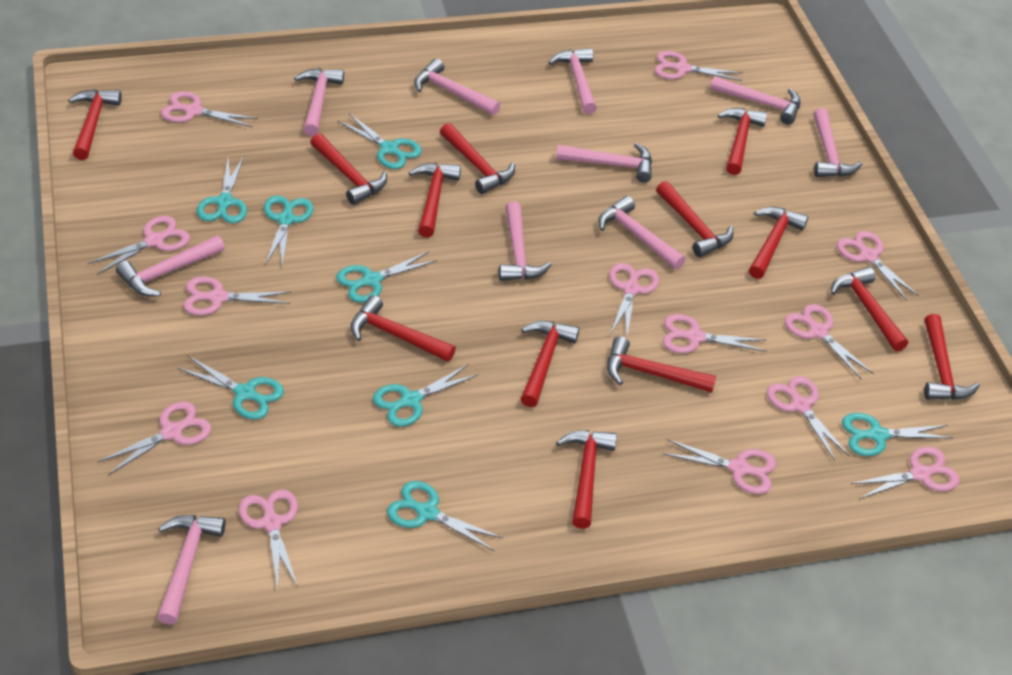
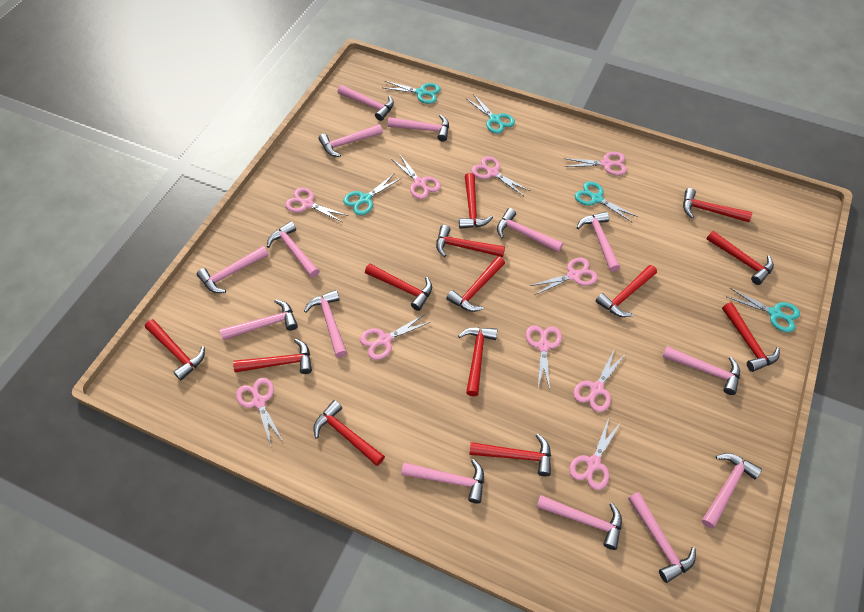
pink hammer: 10 -> 14
pink scissors: 13 -> 10
turquoise scissors: 8 -> 5

